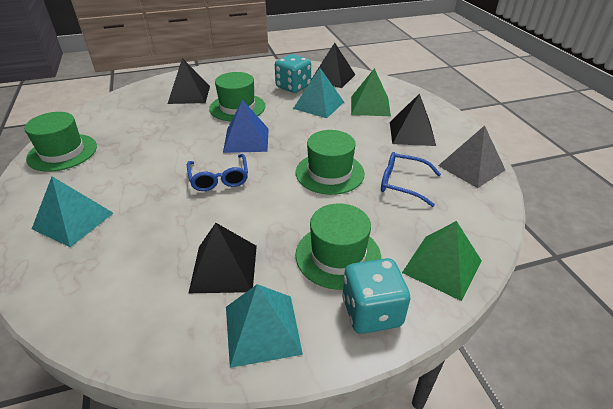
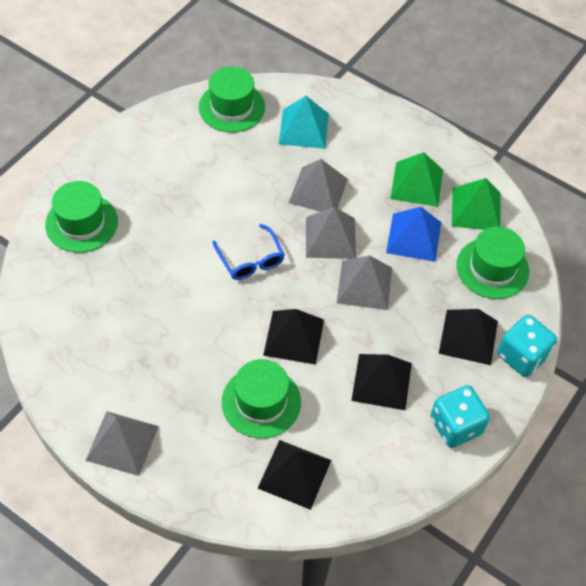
blue glasses: 2 -> 1
grey pyramid: 1 -> 4
turquoise pyramid: 3 -> 1

